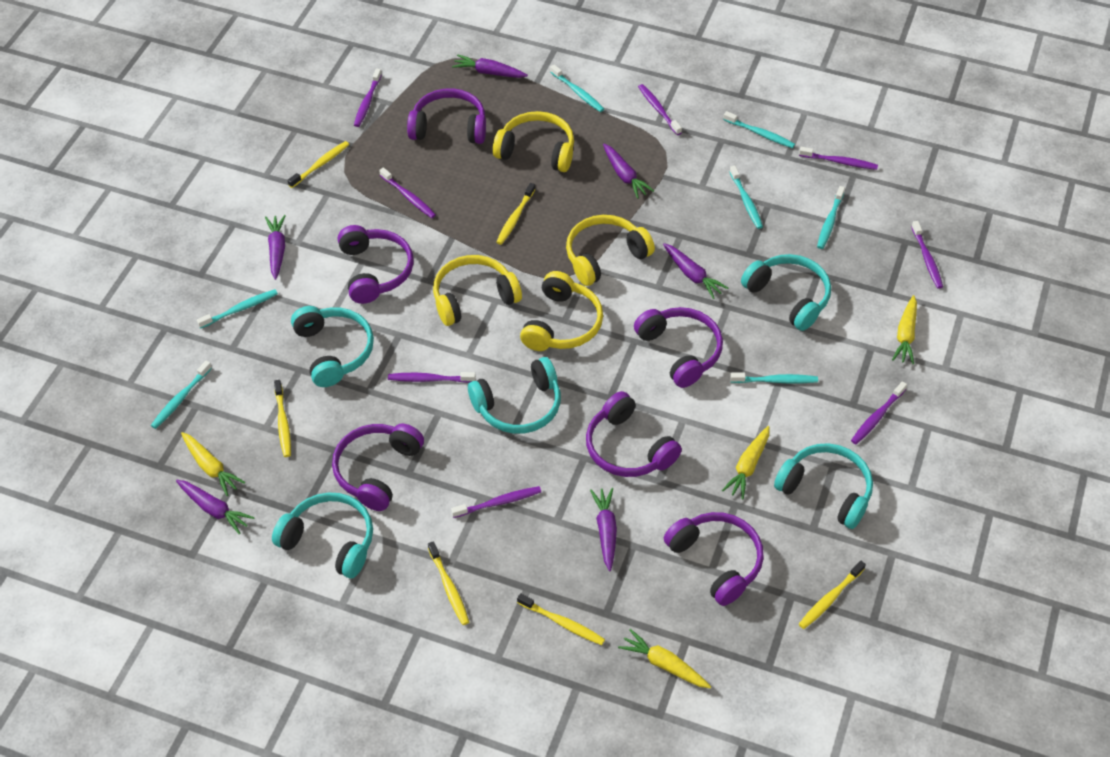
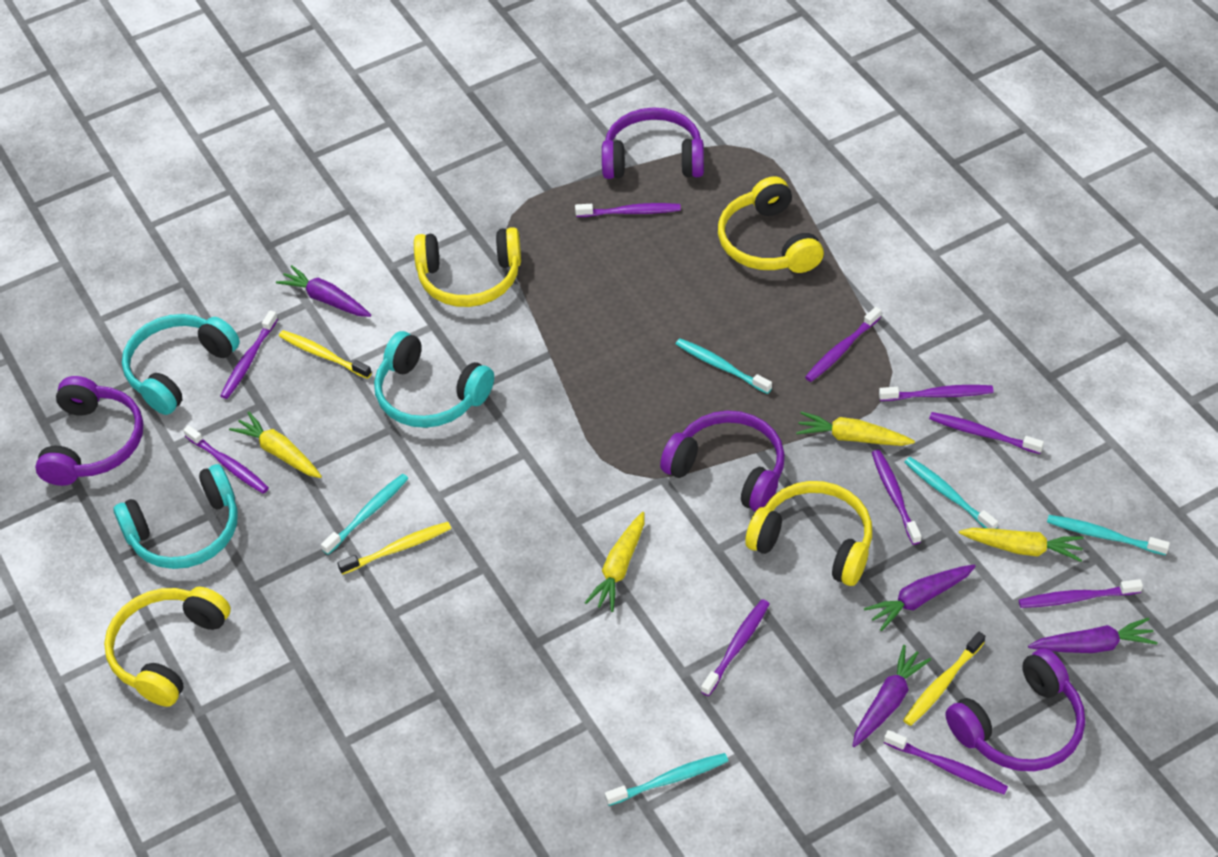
purple carrot: 6 -> 4
purple headphones: 6 -> 4
purple toothbrush: 8 -> 10
turquoise headphones: 5 -> 3
turquoise toothbrush: 7 -> 5
yellow toothbrush: 6 -> 3

